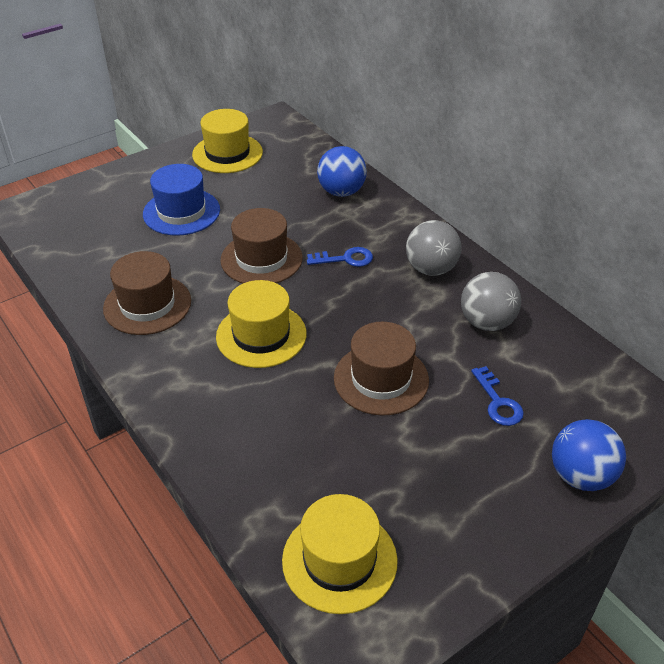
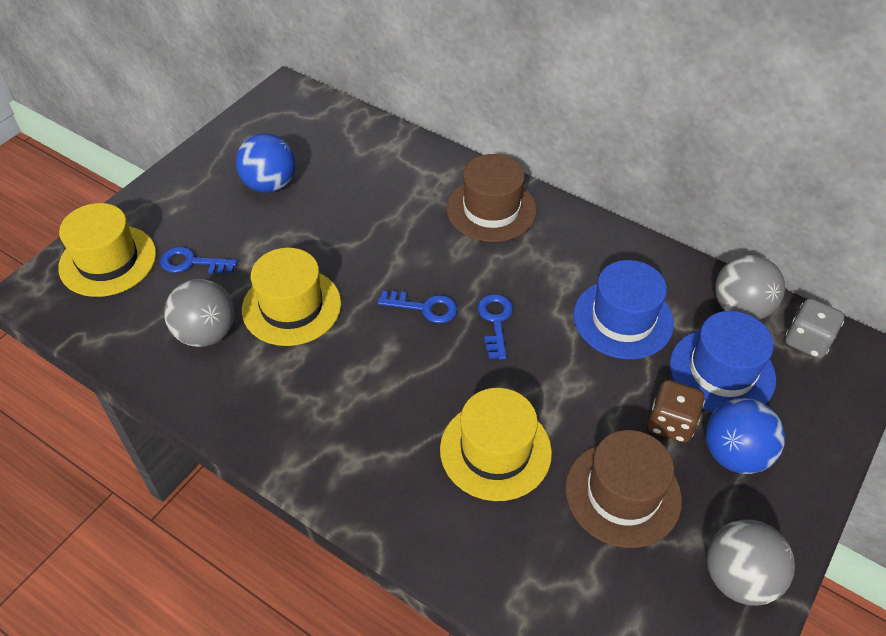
blue hat: 1 -> 2
blue key: 2 -> 3
brown dice: 0 -> 1
brown hat: 3 -> 2
grey ball: 2 -> 3
grey dice: 0 -> 1

